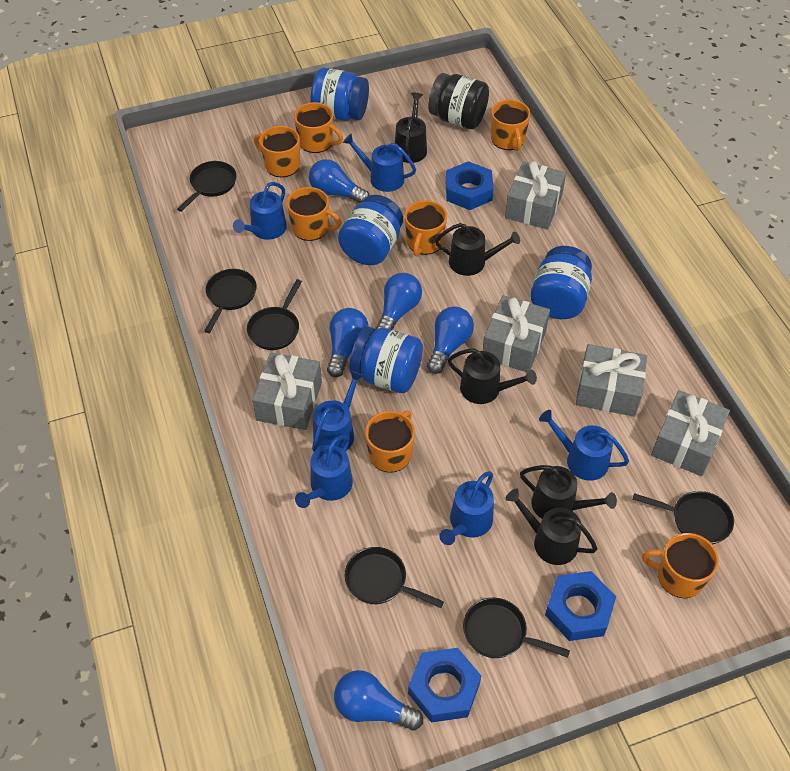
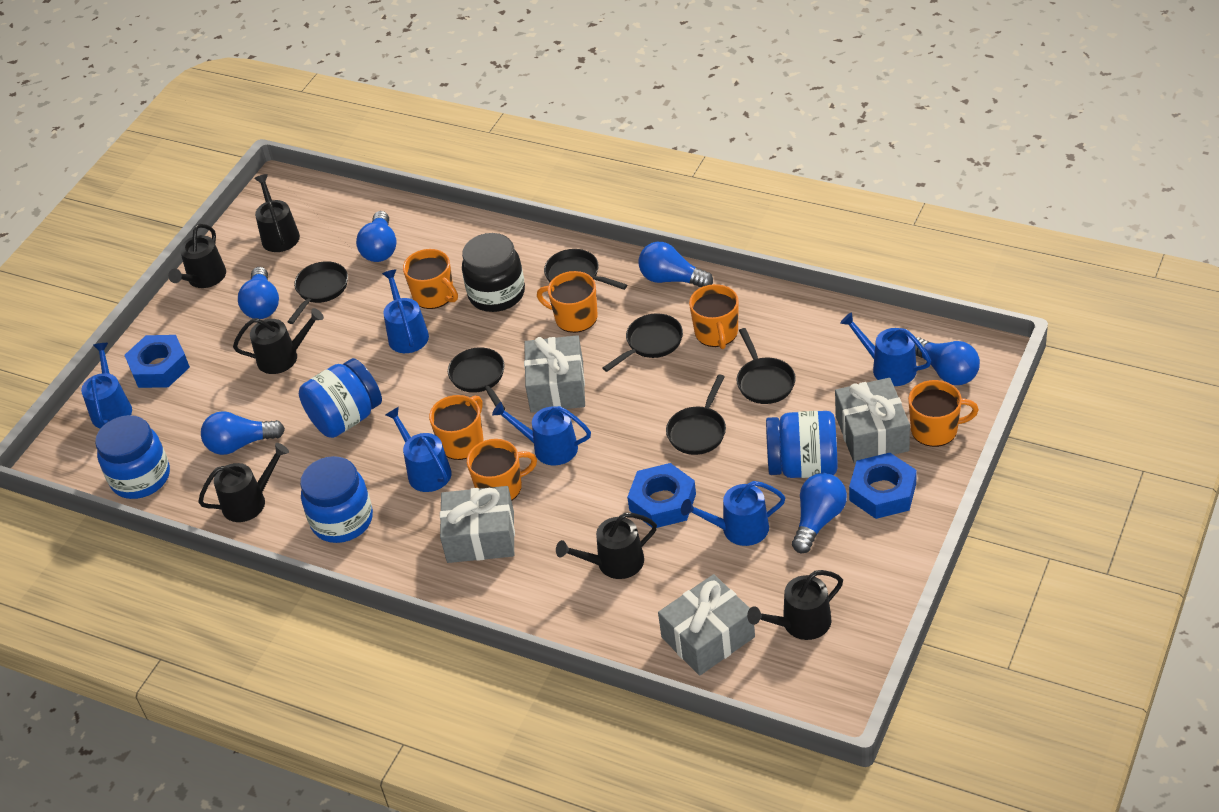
black watering can: 5 -> 6
blue light bulb: 5 -> 6
grey gift: 5 -> 4
orange mug: 7 -> 6

